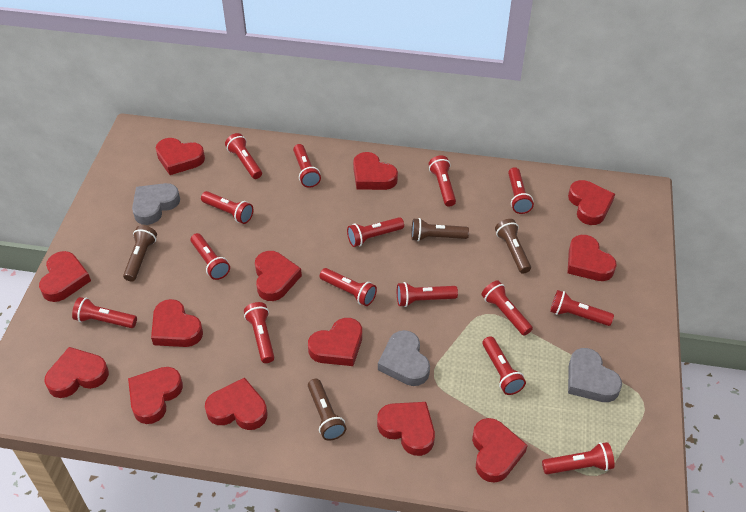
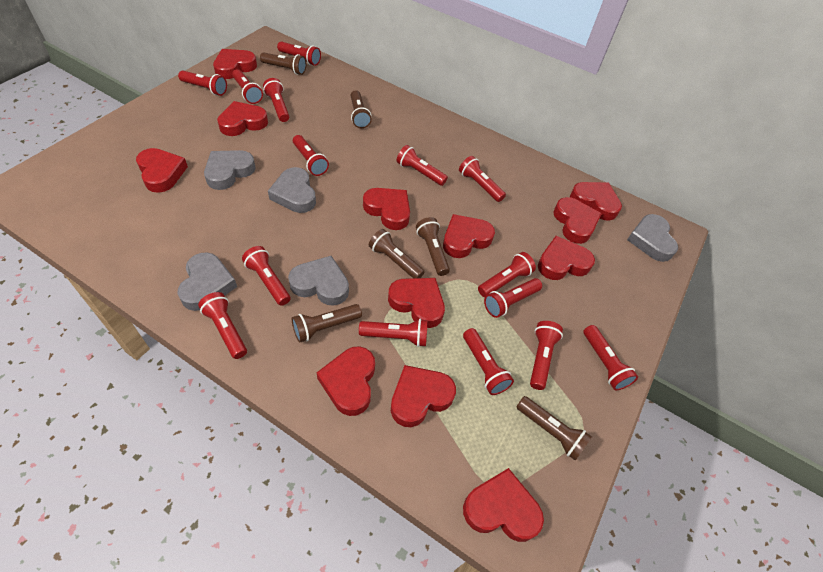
brown flashlight: 4 -> 6
grey heart: 3 -> 5
red heart: 13 -> 12

